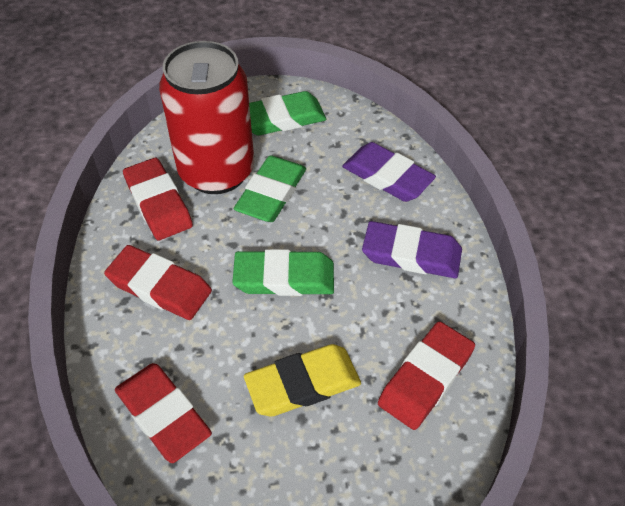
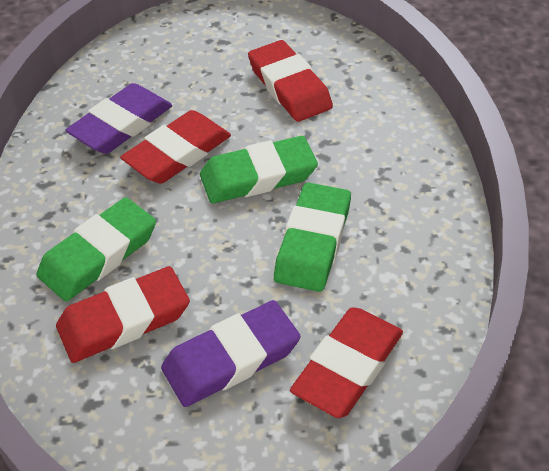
red can: 1 -> 0
yellow eraser: 1 -> 0

